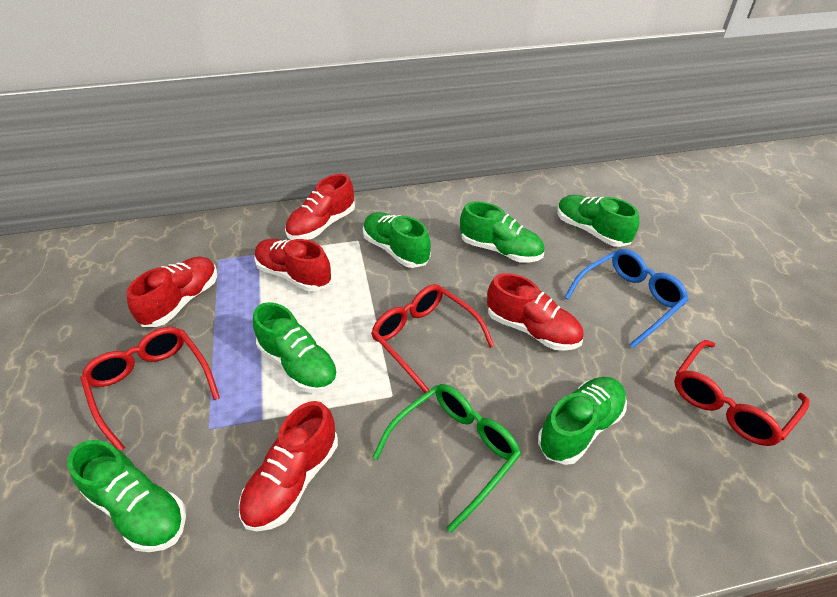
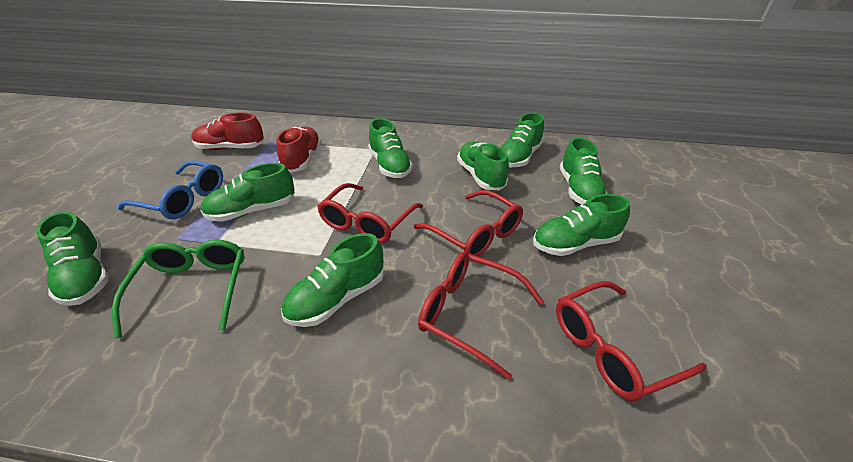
green shoe: 6 -> 8
red glasses: 3 -> 4
red shoe: 5 -> 2

